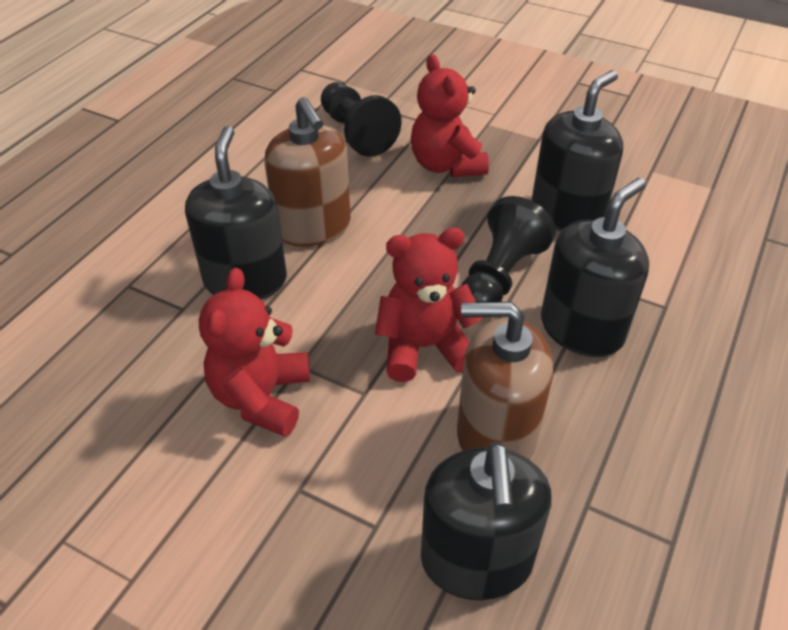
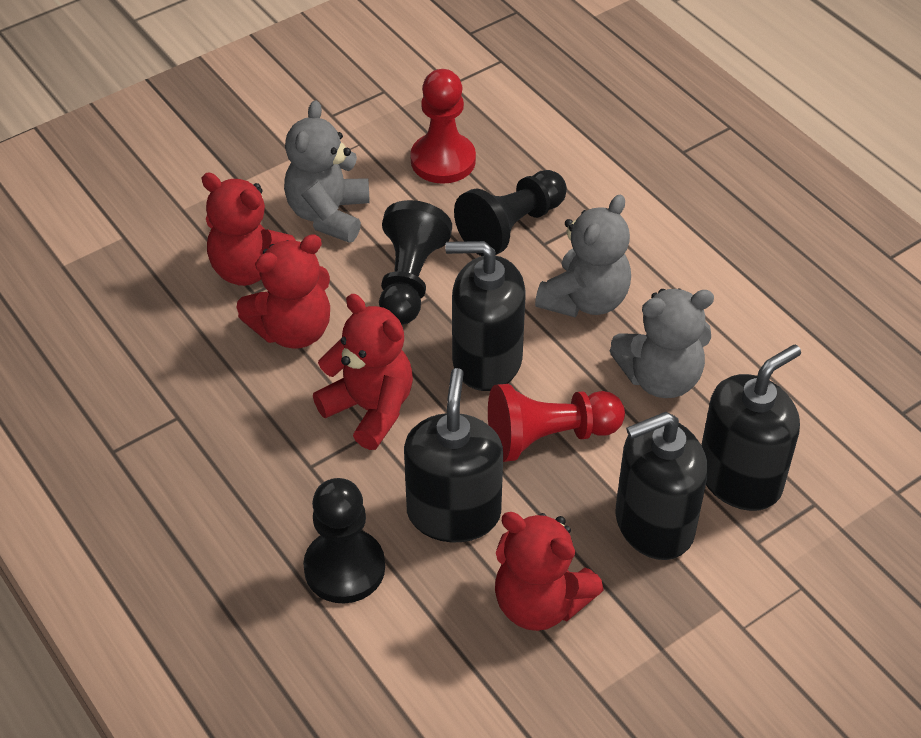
black pawn: 2 -> 3
brown soap dispenser: 2 -> 0
grey teddy bear: 0 -> 3
red pawn: 0 -> 2
red teddy bear: 3 -> 4

